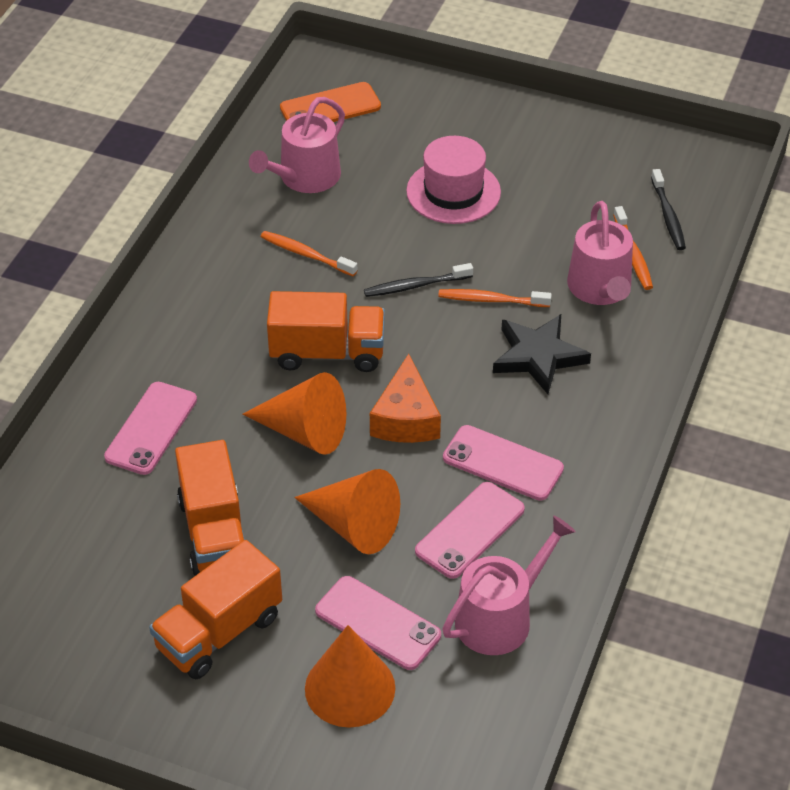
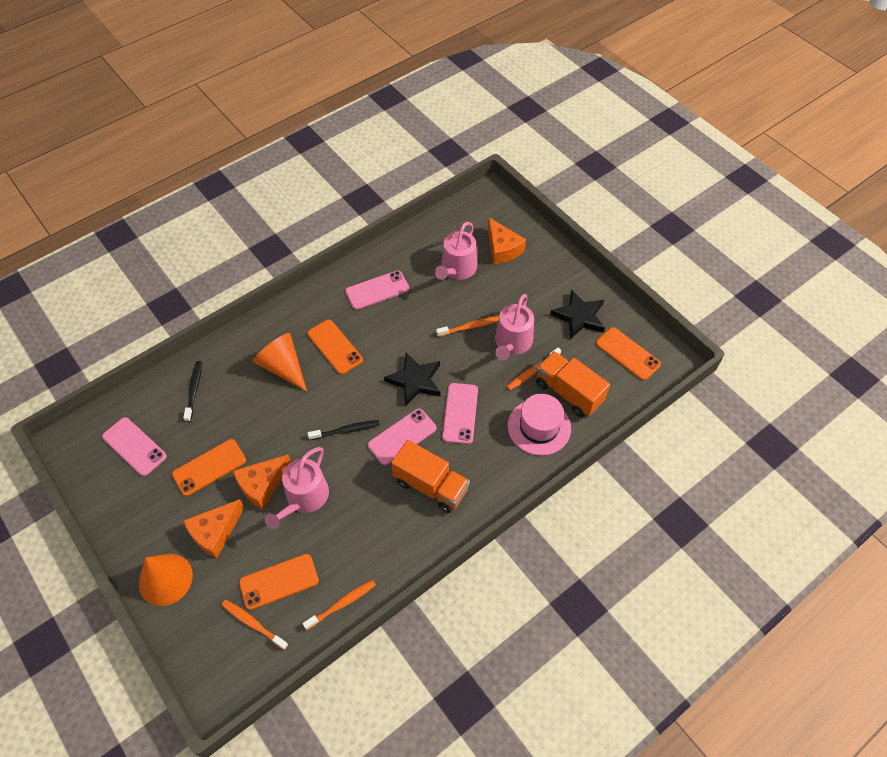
black star: 1 -> 2
orange cheese: 1 -> 3
orange cone: 3 -> 2
orange phone: 1 -> 4
orange toothbrush: 3 -> 4
orange truck: 3 -> 2

